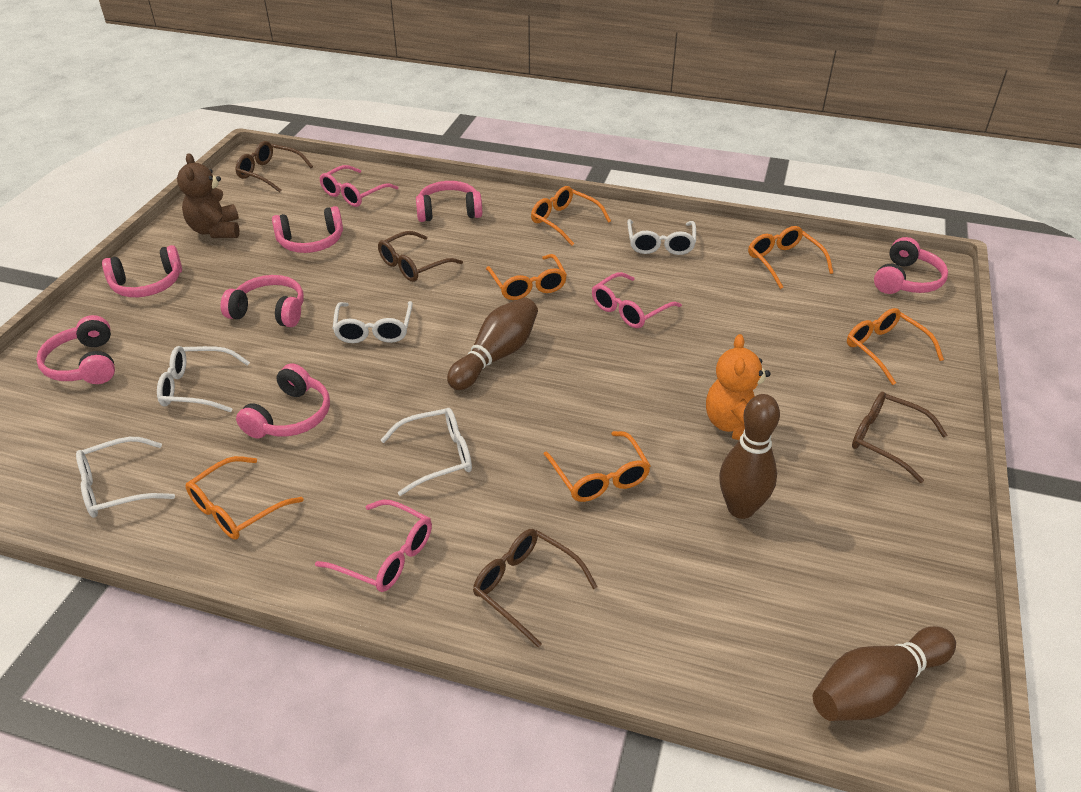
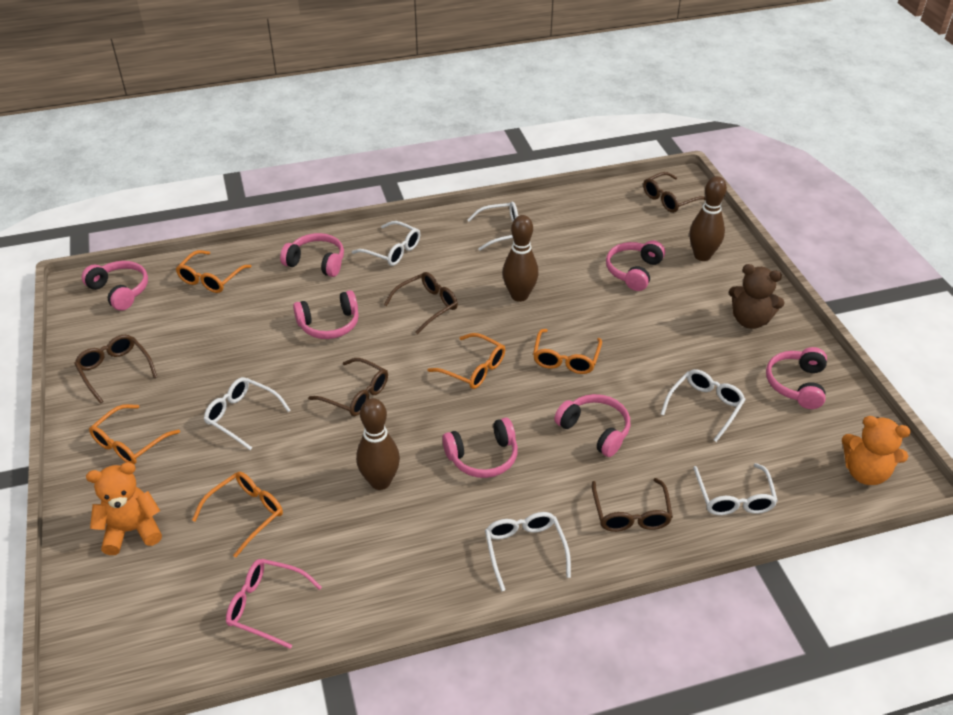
brown glasses: 4 -> 5
orange glasses: 6 -> 5
orange teddy bear: 1 -> 2
pink glasses: 3 -> 1
white glasses: 5 -> 6

